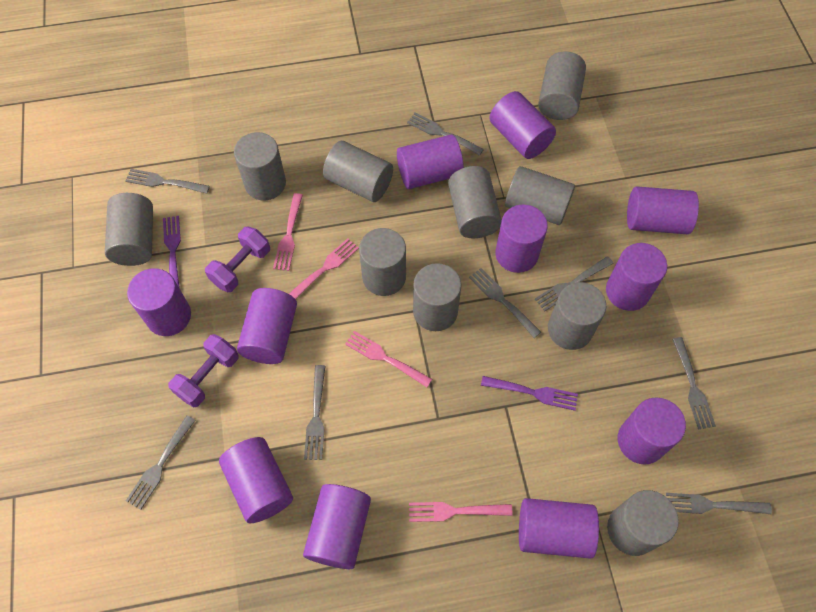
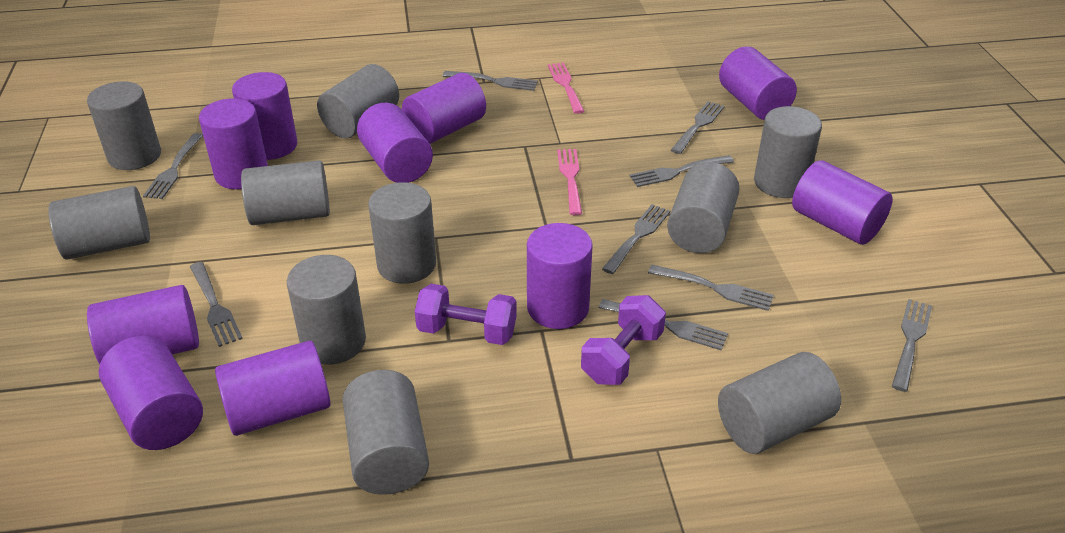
grey fork: 8 -> 9
pink fork: 4 -> 2
purple cylinder: 11 -> 10
purple fork: 2 -> 0

